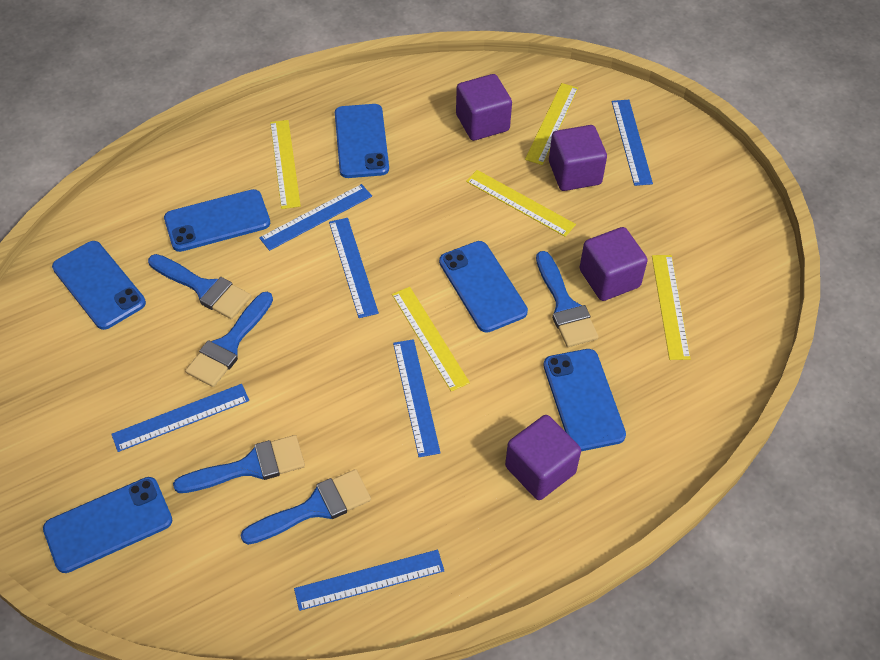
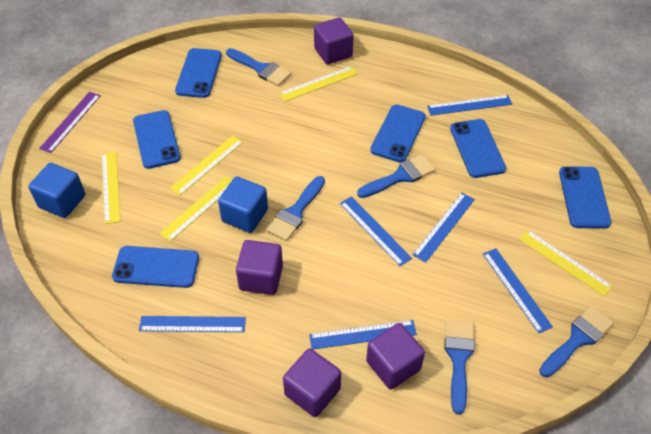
blue cube: 0 -> 2
purple ruler: 0 -> 1

